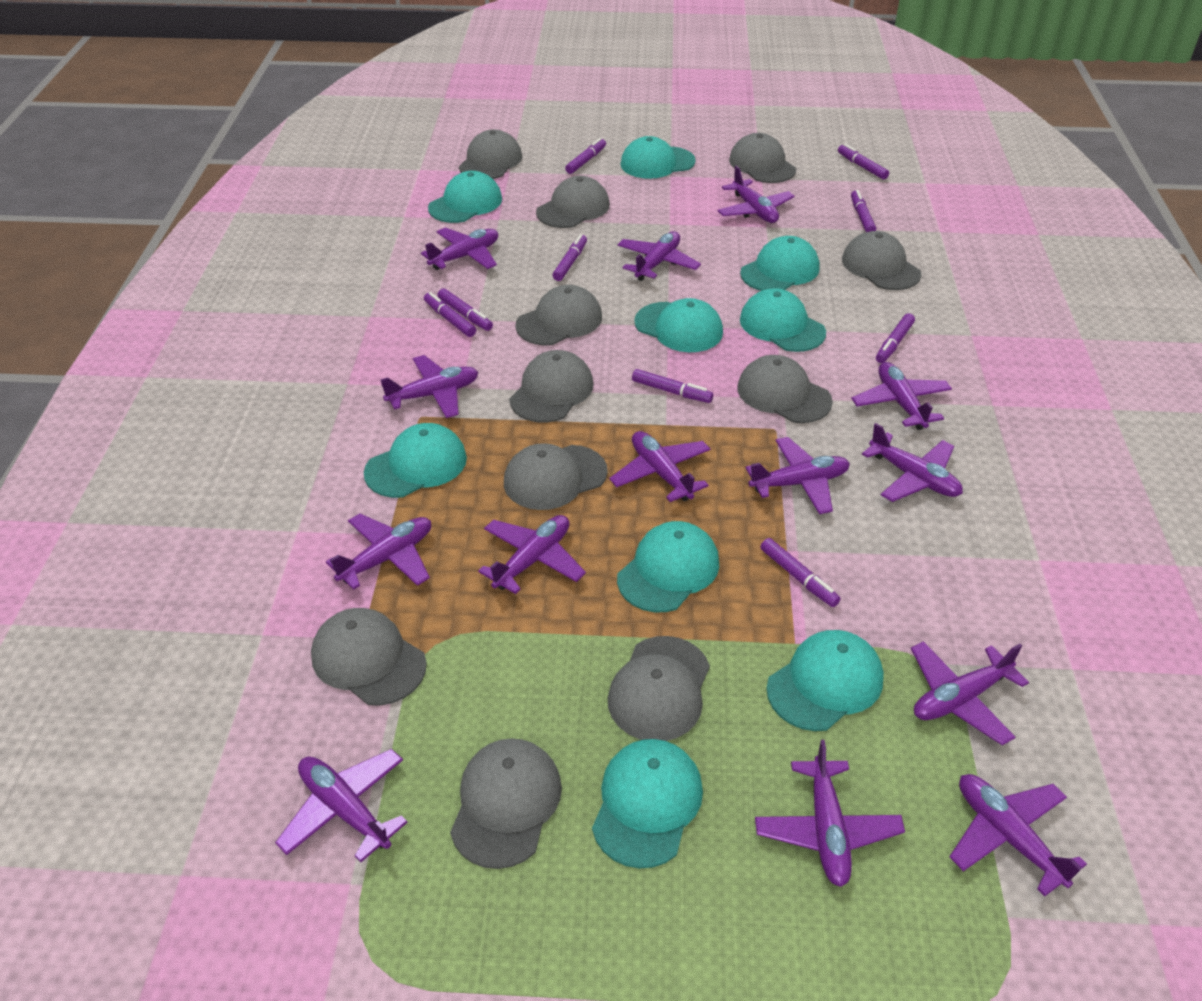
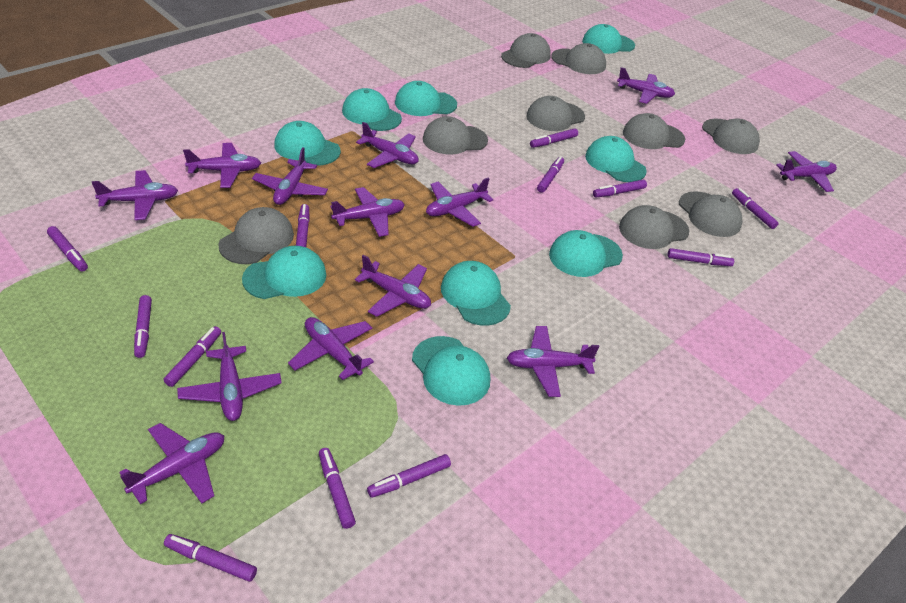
grey cap: 11 -> 9
purple marker: 9 -> 12
purple plane: 14 -> 13

